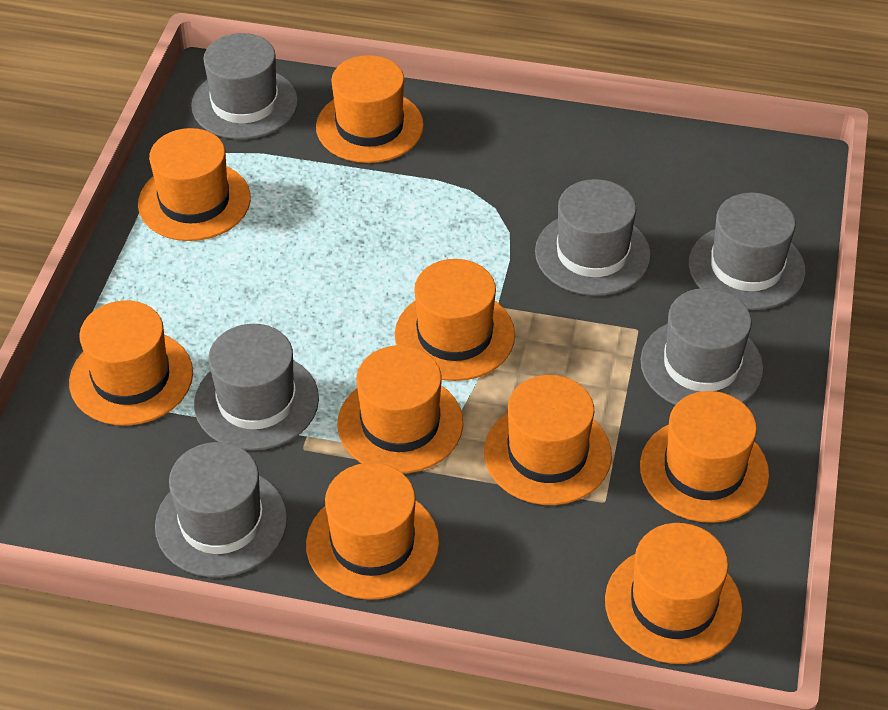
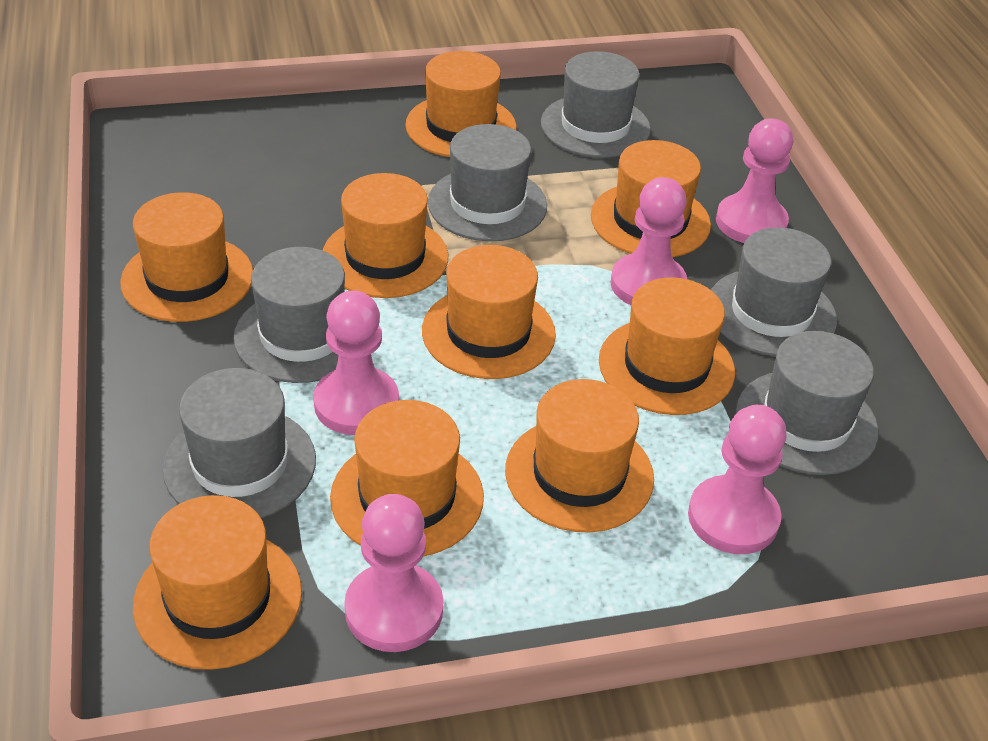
pink pawn: 0 -> 5

